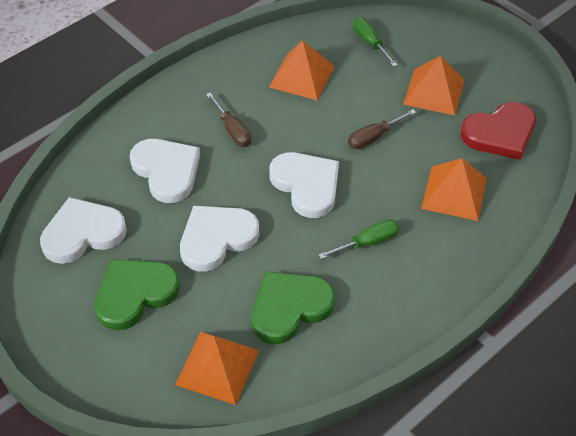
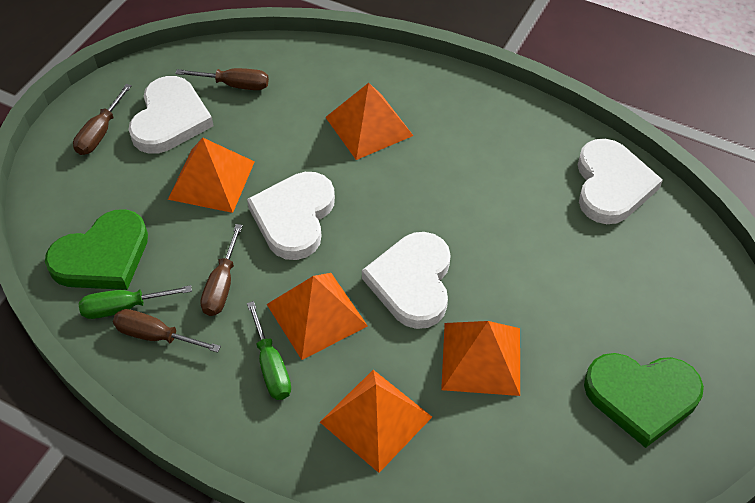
brown screwdriver: 2 -> 4
orange pyramid: 4 -> 5
red heart: 1 -> 0

